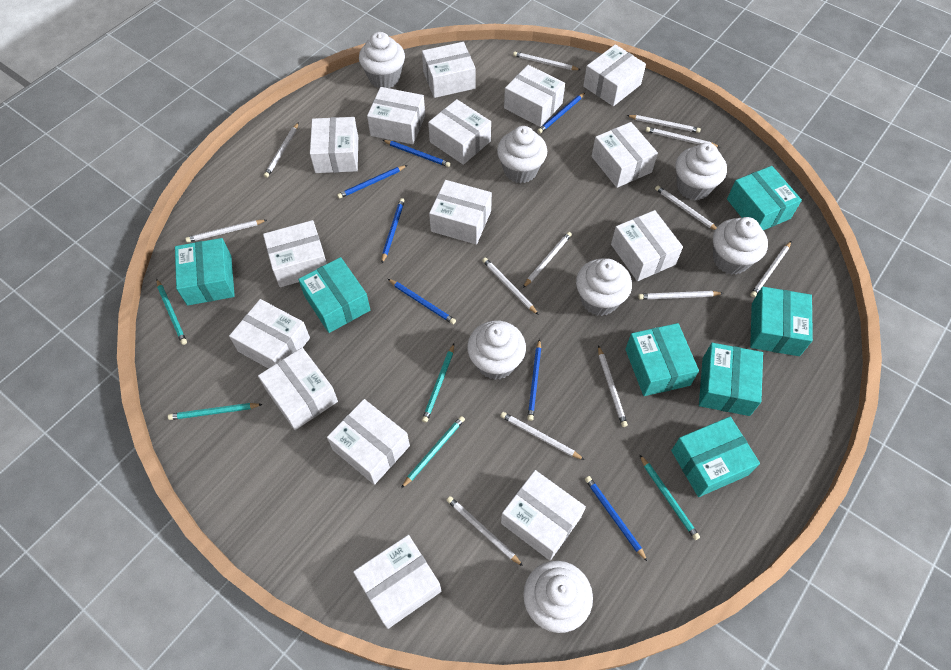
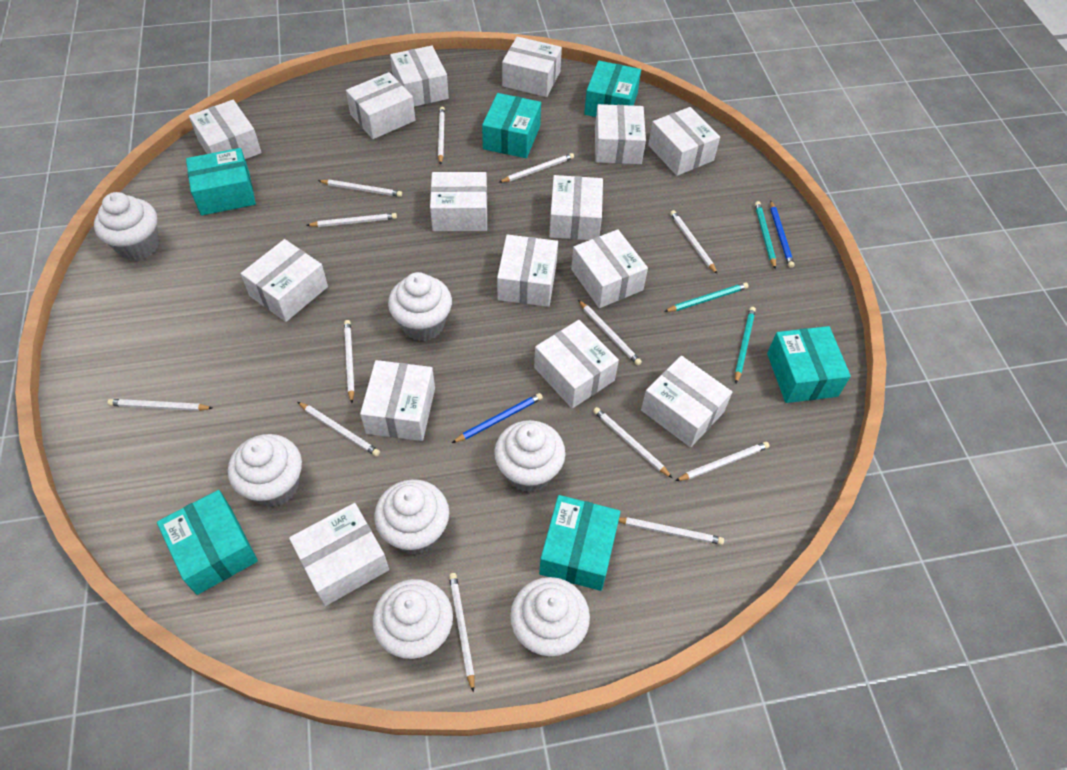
blue pencil: 7 -> 2
turquoise box: 7 -> 6
turquoise pencil: 5 -> 3

